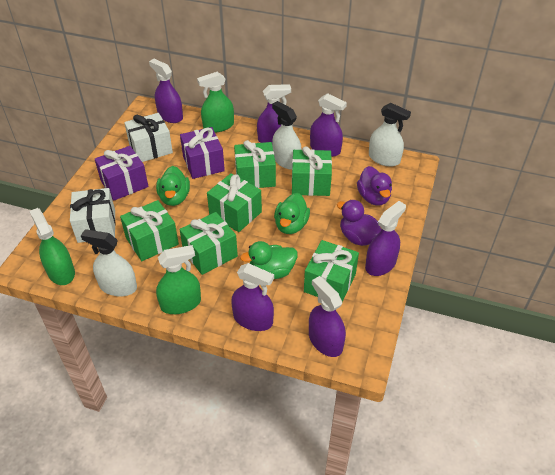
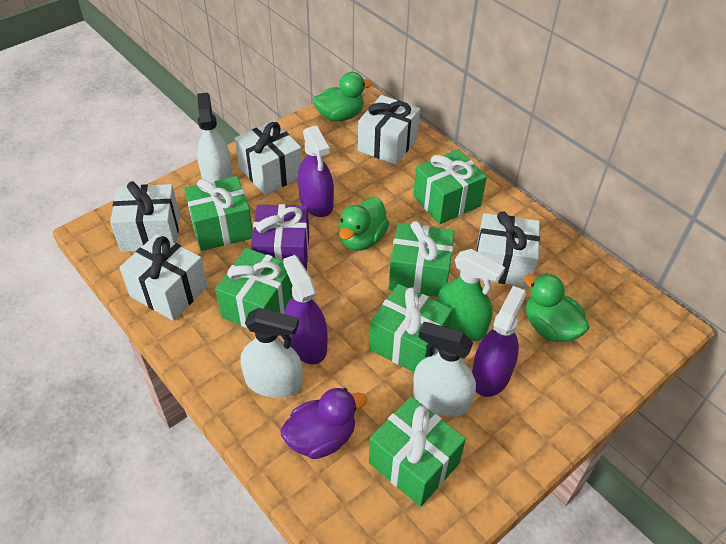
green spray bottle: 3 -> 1
purple duck: 2 -> 1
purple gift: 2 -> 1
purple spray bottle: 6 -> 3
white gift: 2 -> 5

